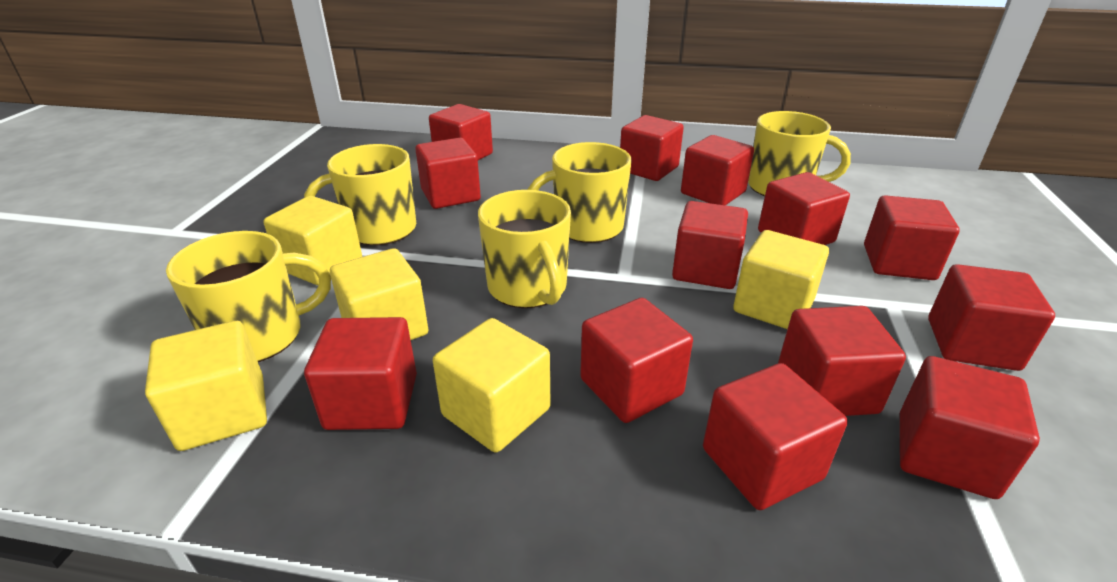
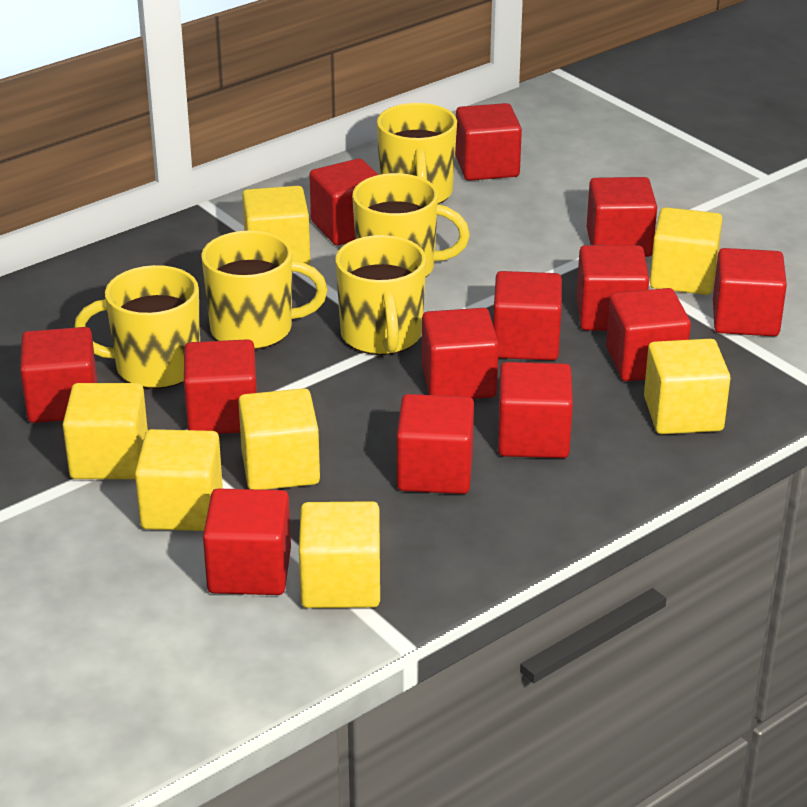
yellow cube: 5 -> 7

